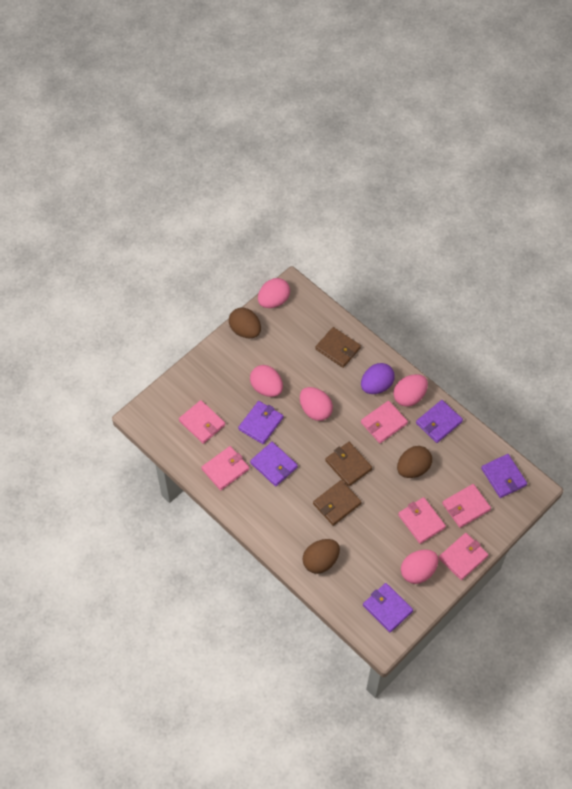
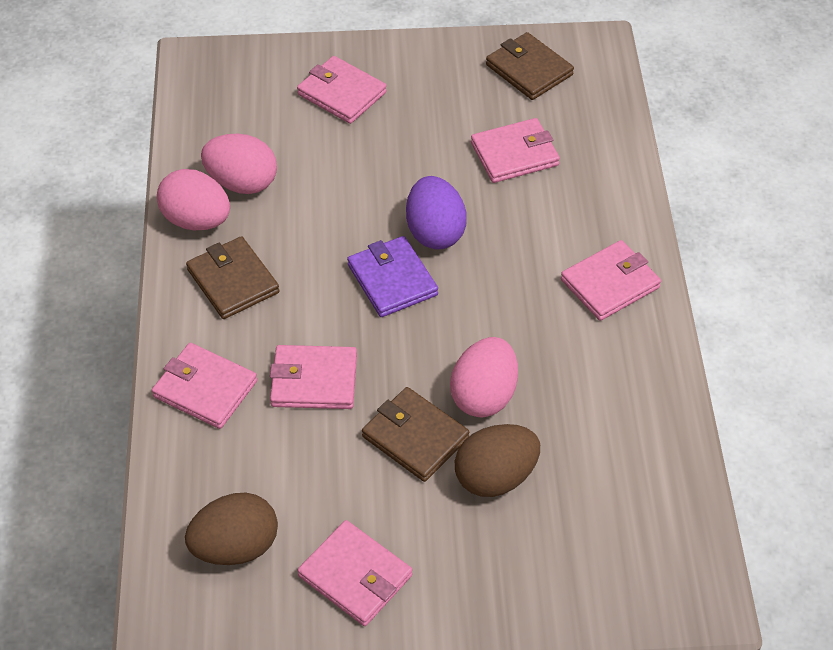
brown egg: 3 -> 2
pink egg: 5 -> 3
purple wallet: 5 -> 1

